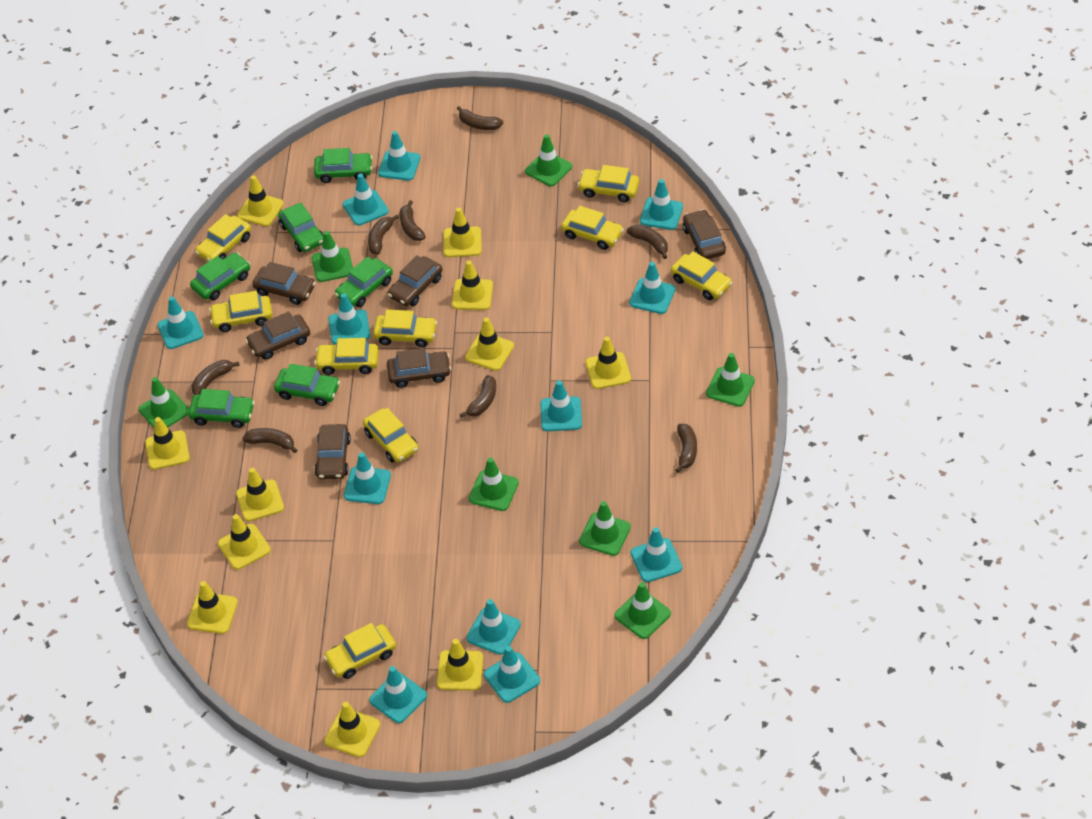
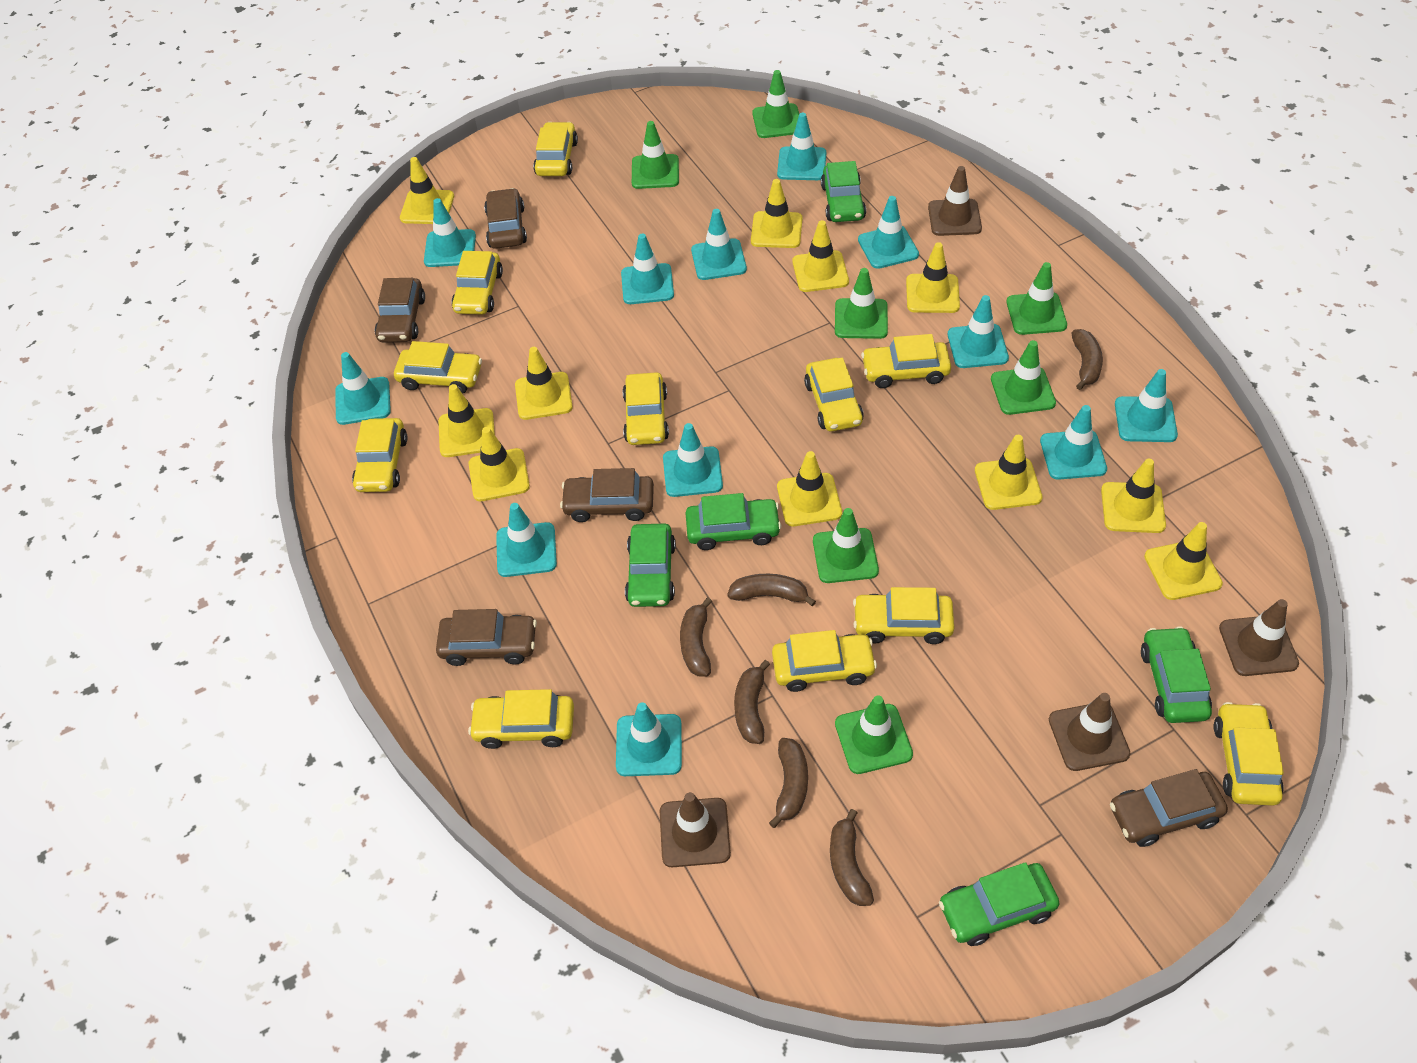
brown banana: 8 -> 6
brown car: 6 -> 5
brown traffic cone: 0 -> 4
green car: 6 -> 5
yellow car: 9 -> 11

